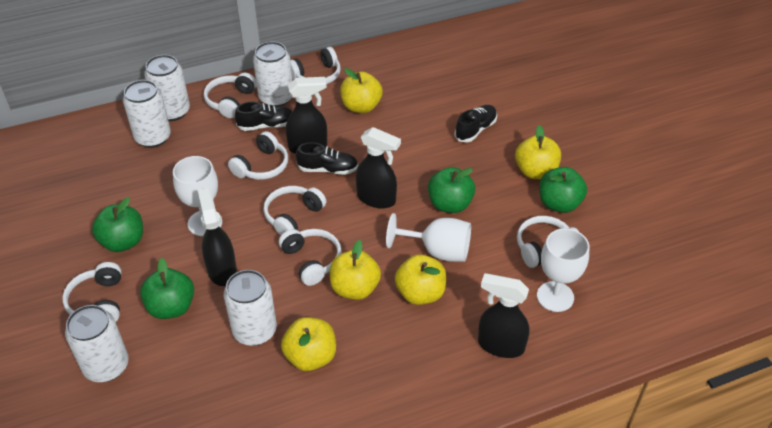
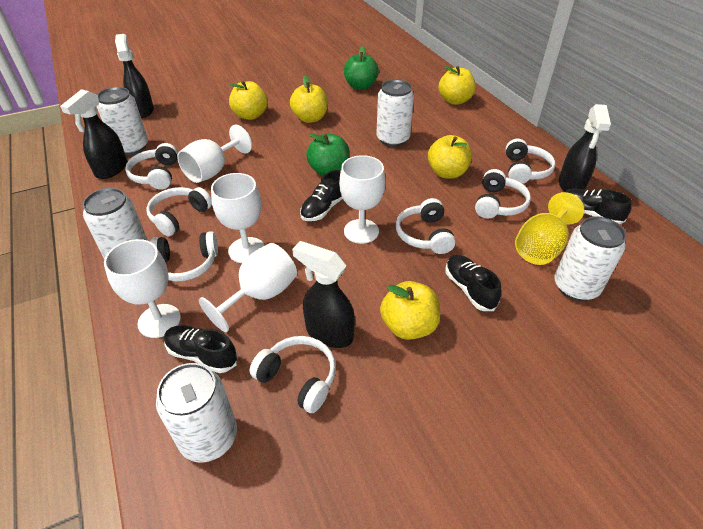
black shoe: 3 -> 4
green apple: 4 -> 2
white goblet: 3 -> 5
yellow goblet: 0 -> 1

